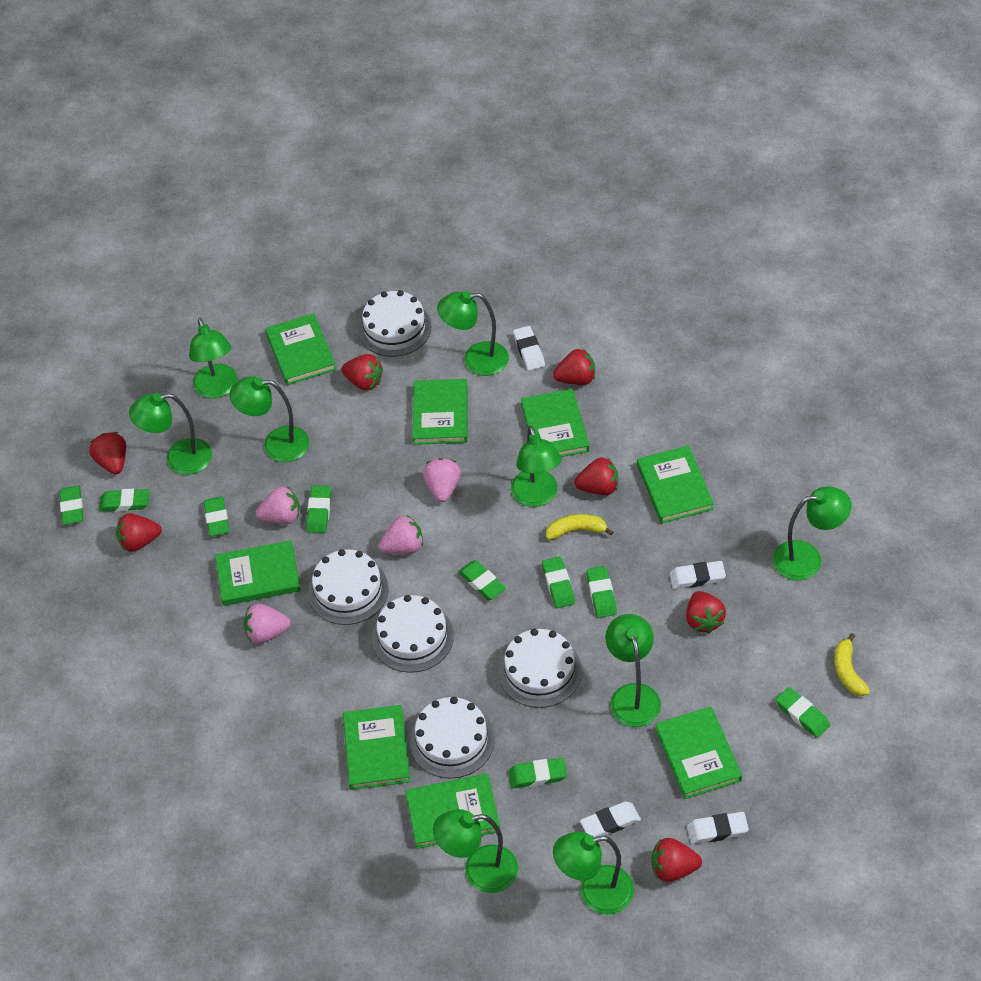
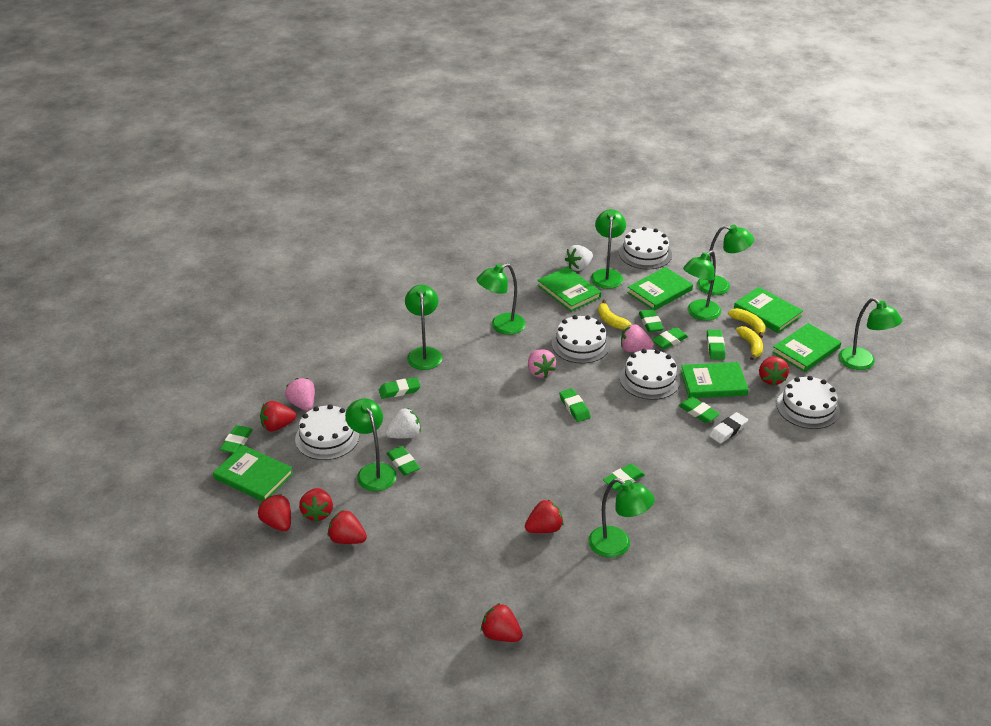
green book: 8 -> 6
green lamp: 9 -> 8
pink strawberry: 4 -> 3
white eraser: 4 -> 1
white strawberry: 0 -> 2
yellow banana: 2 -> 3

